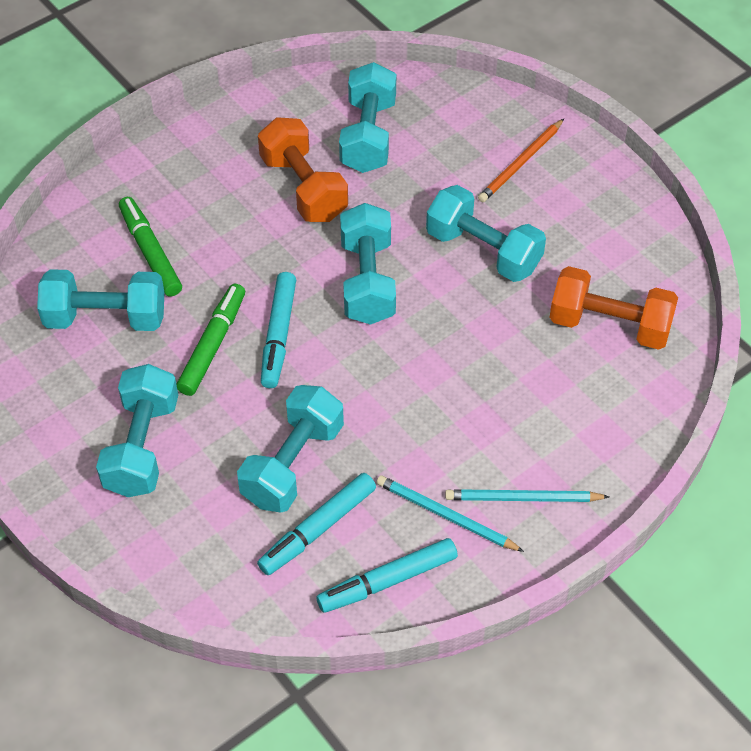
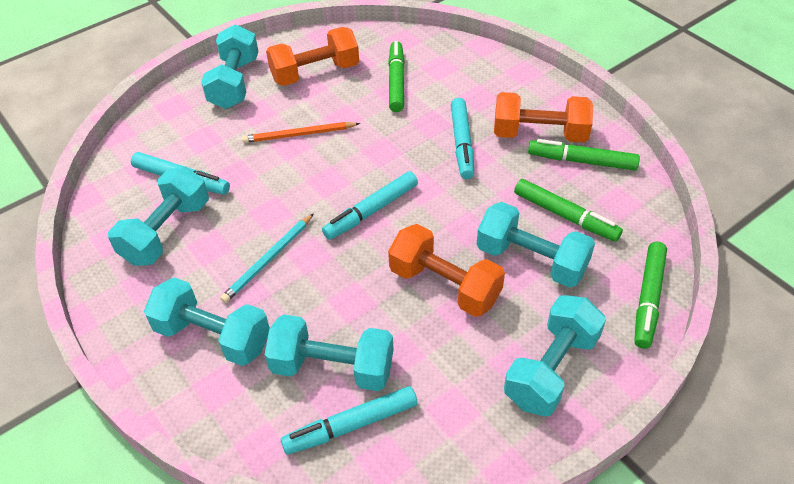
green marker: 2 -> 4
orange dumbbell: 2 -> 3
turquoise marker: 3 -> 4
turquoise pencil: 2 -> 1

